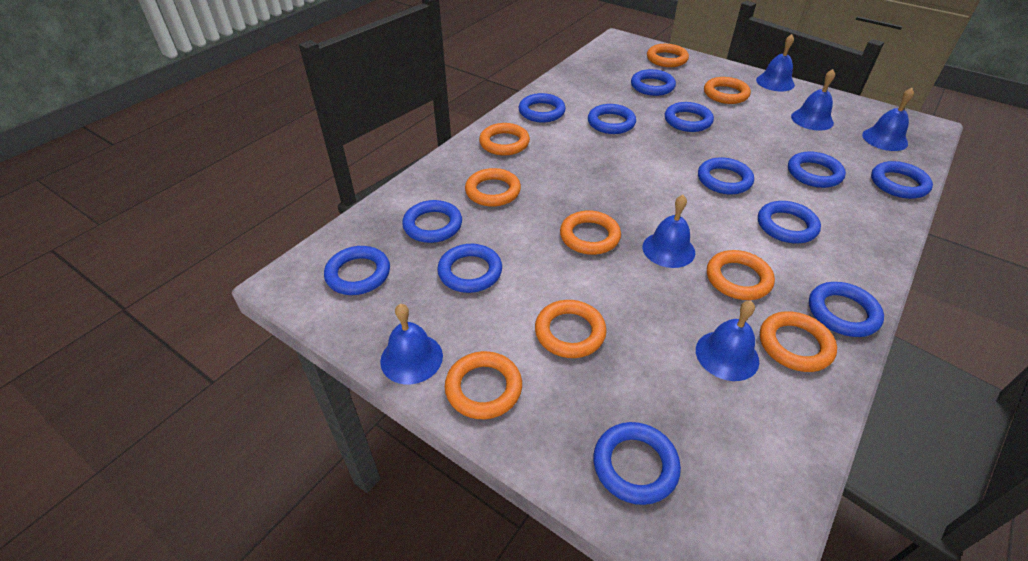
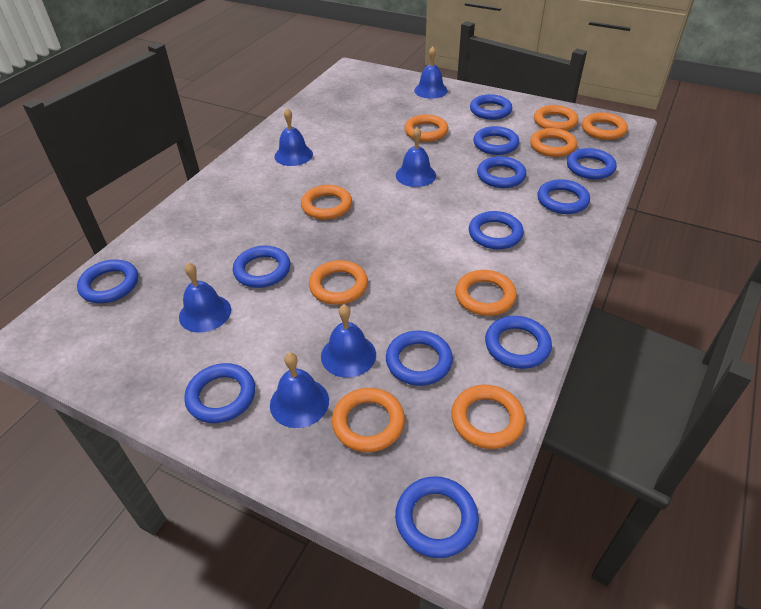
blue ring: 13 -> 12

